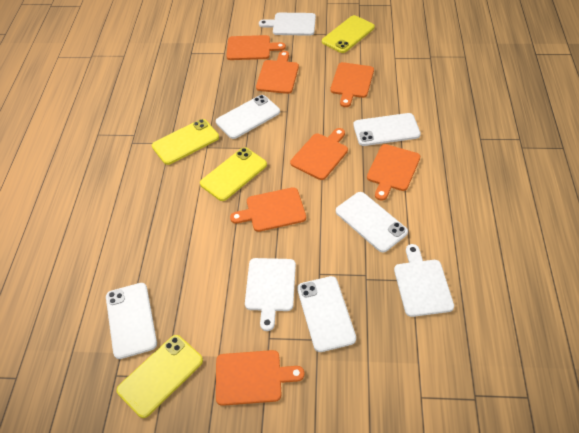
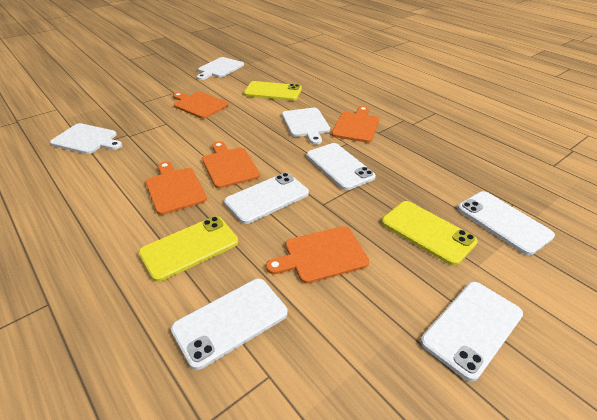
orange cutting board: 7 -> 5
yellow phone: 4 -> 3

